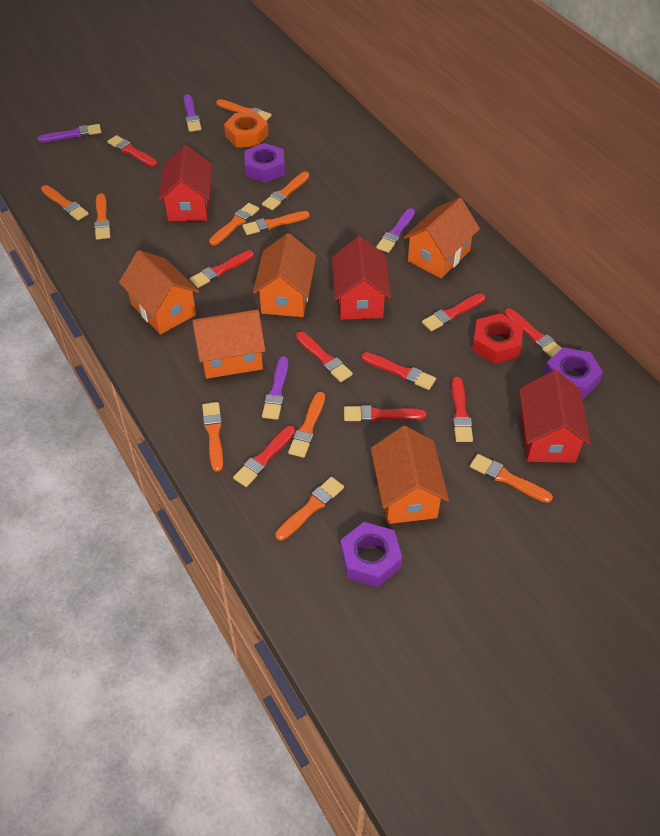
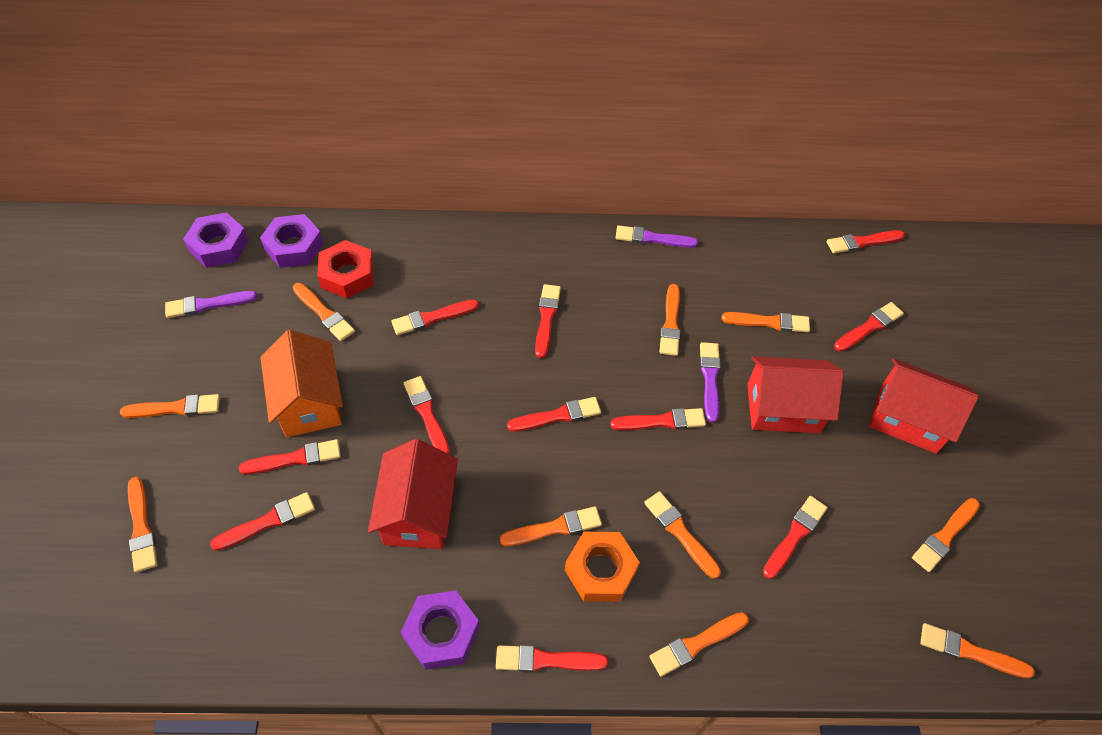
orange house: 5 -> 1
purple brush: 4 -> 3
red brush: 9 -> 11

